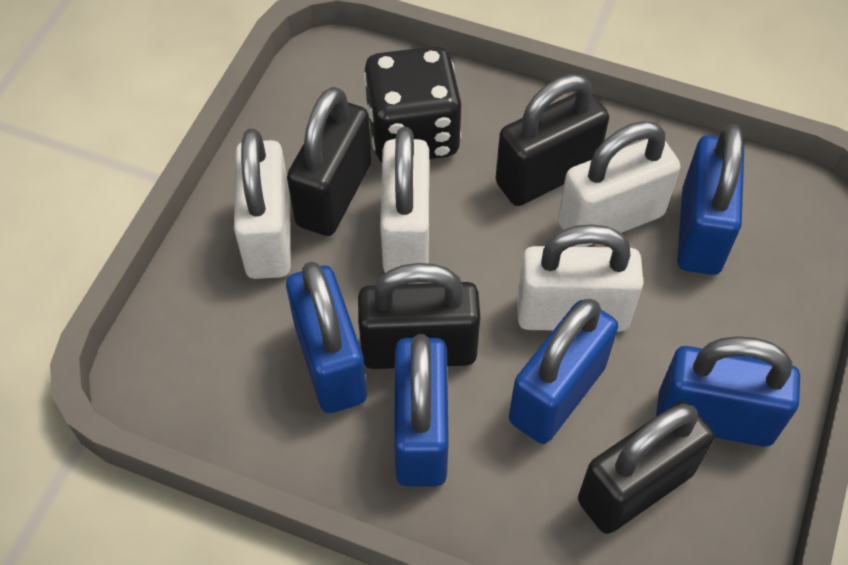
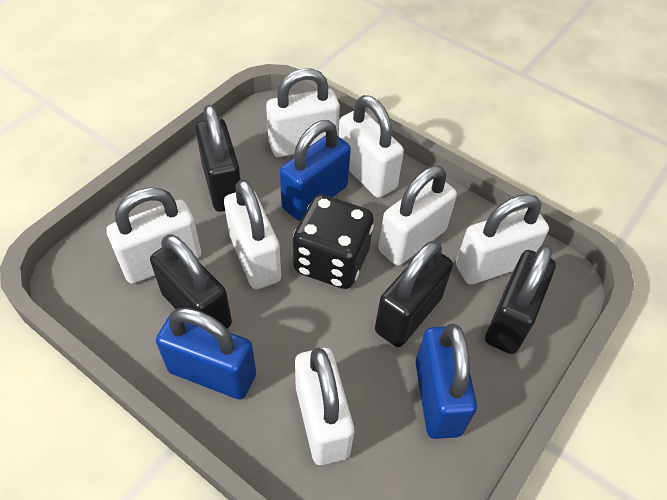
blue padlock: 5 -> 3
white padlock: 4 -> 7

